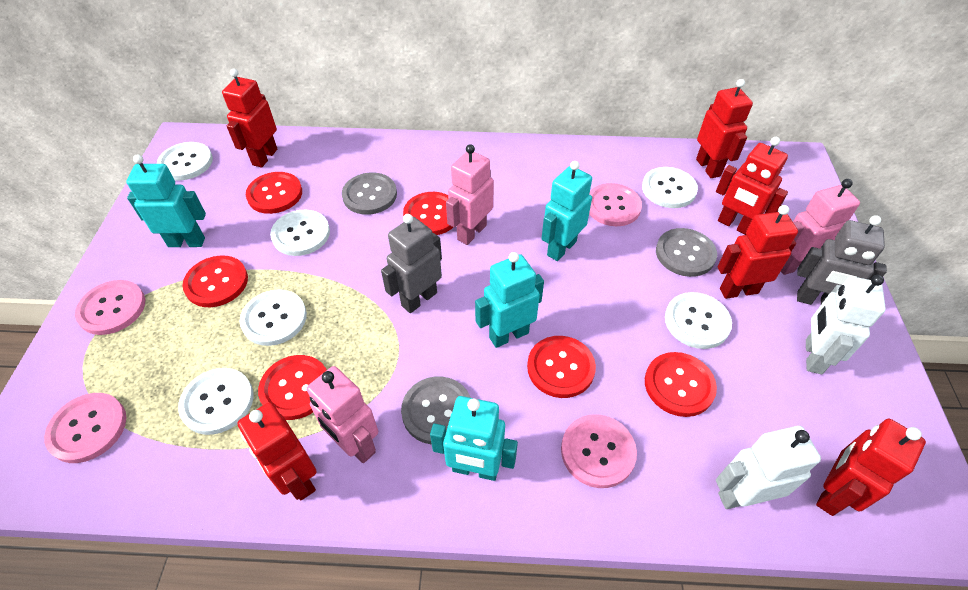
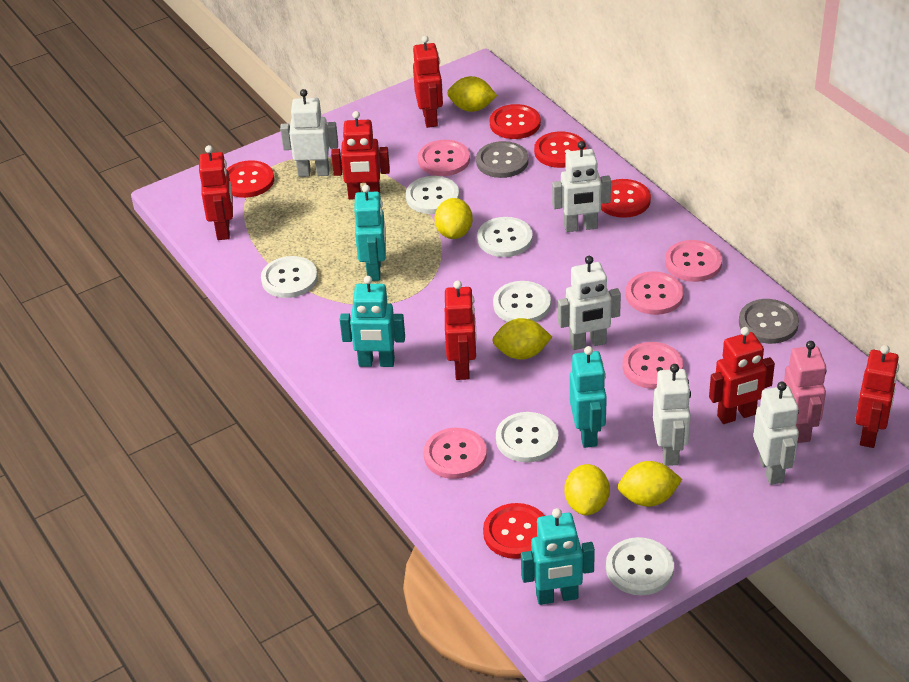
grey button: 3 -> 2
grey robot: 2 -> 0
pink button: 4 -> 5
pink robot: 3 -> 1
red button: 6 -> 5
white robot: 2 -> 5
yellow lemon: 0 -> 5

